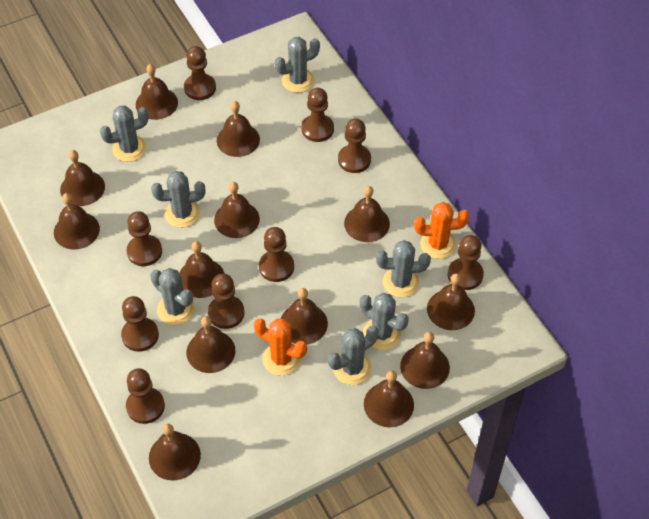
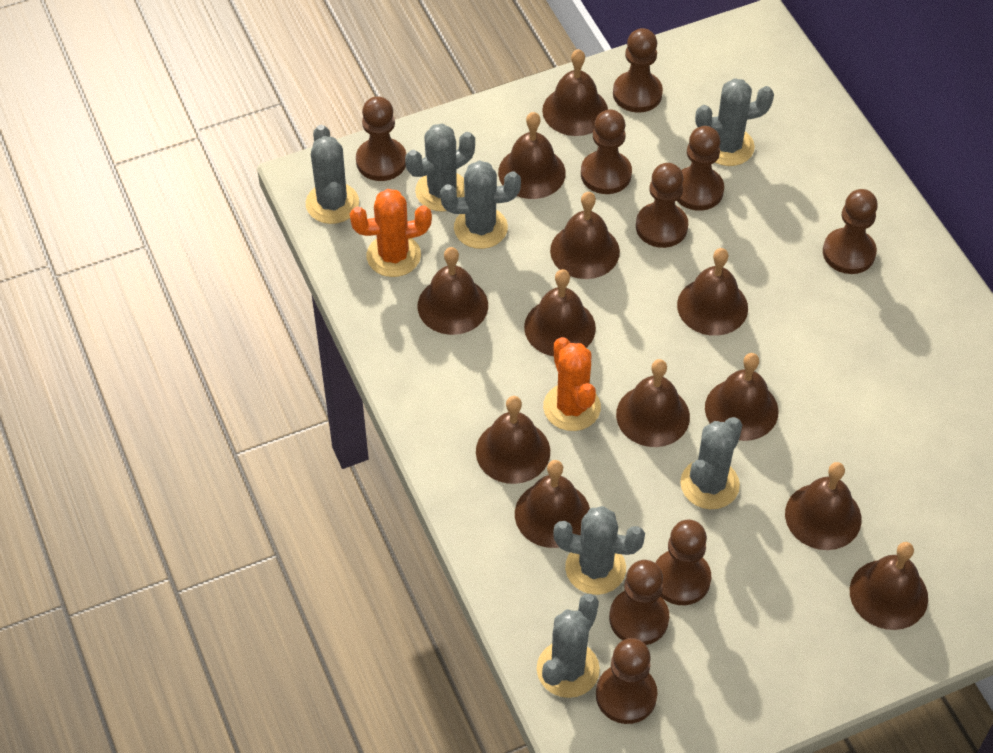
brown bell: 13 -> 12

